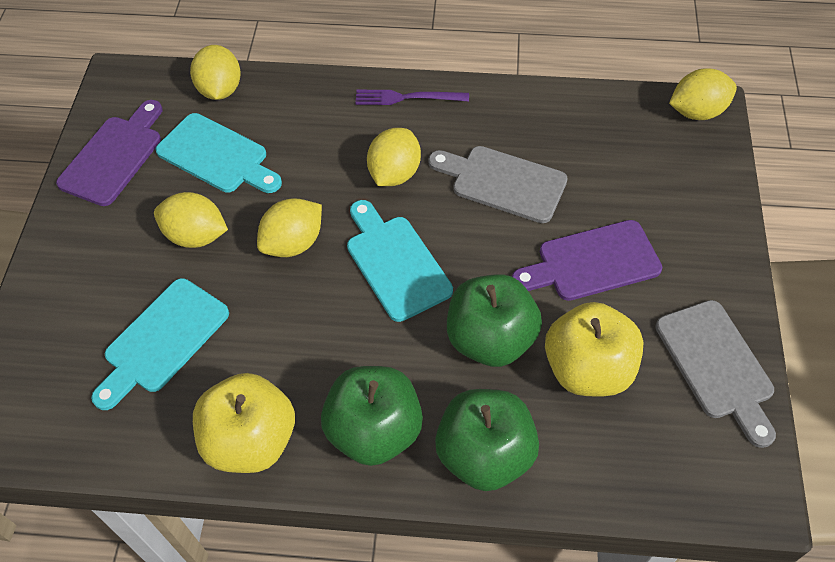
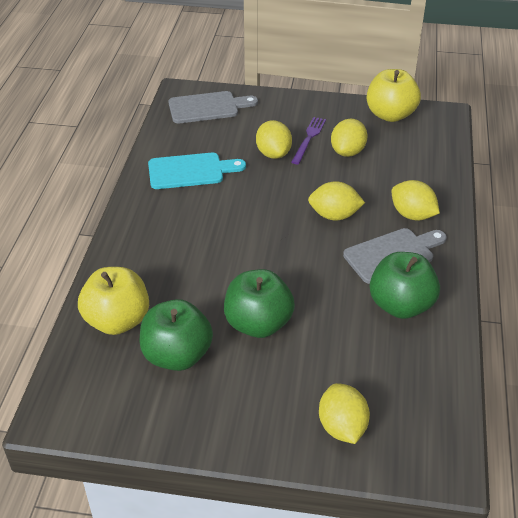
purple cutting board: 2 -> 0
turquoise cutting board: 3 -> 1

